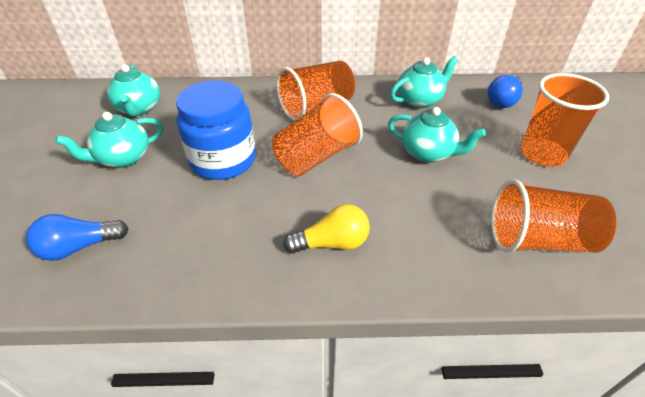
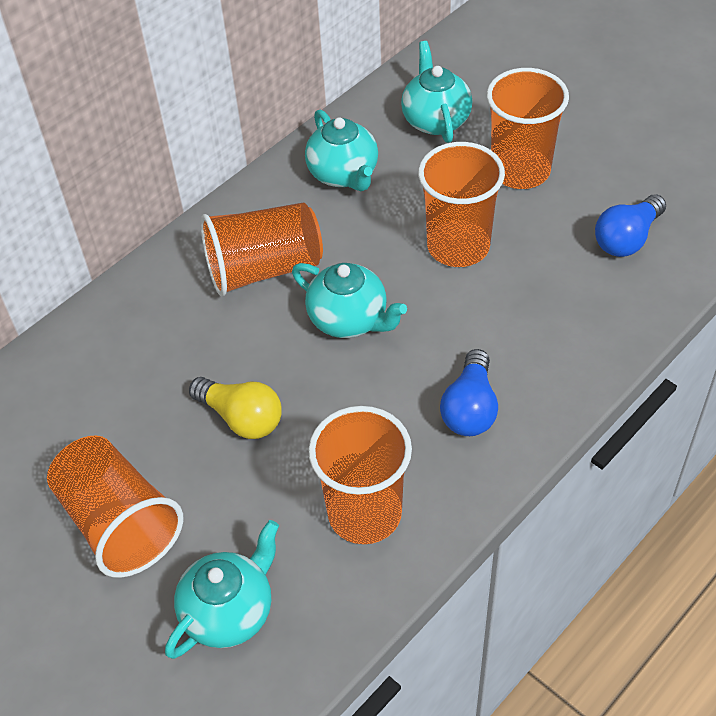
blue jar: 1 -> 0
orange cup: 4 -> 5

